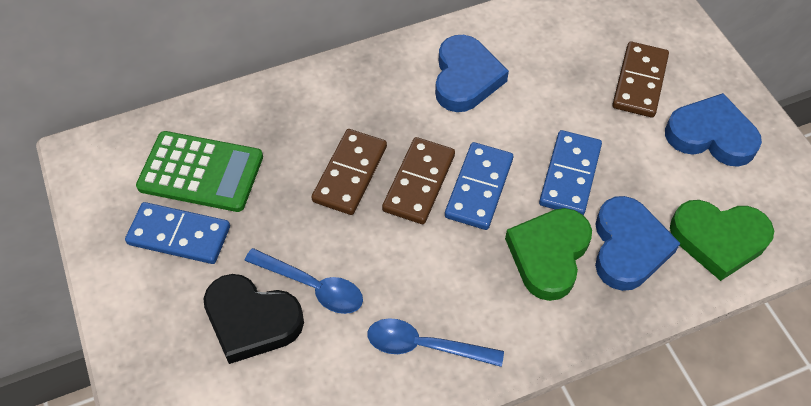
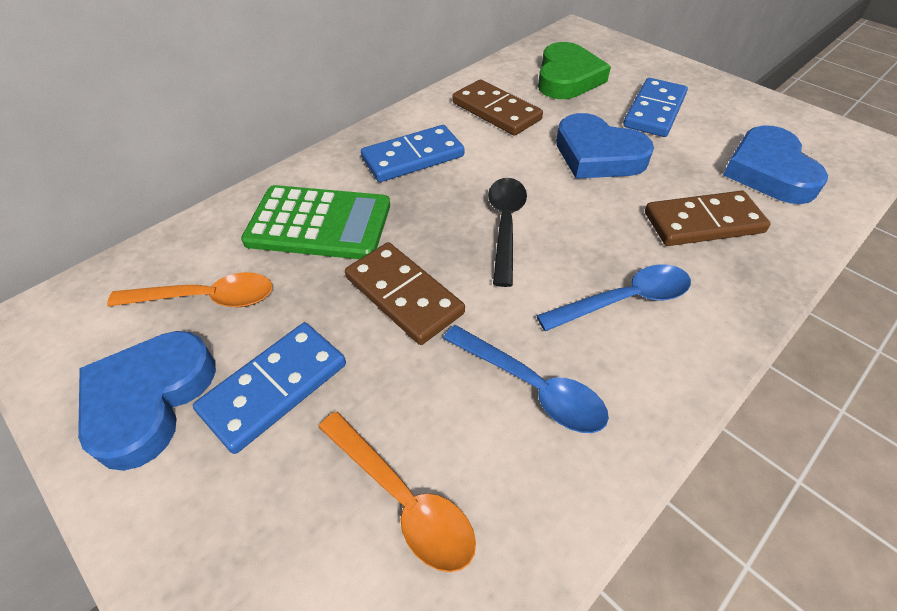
black heart: 1 -> 0
black spoon: 0 -> 1
green heart: 2 -> 1
orange spoon: 0 -> 2

